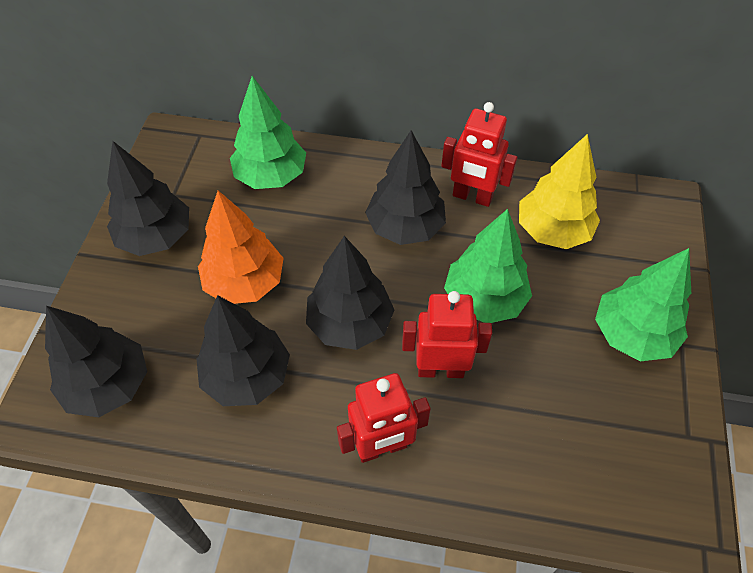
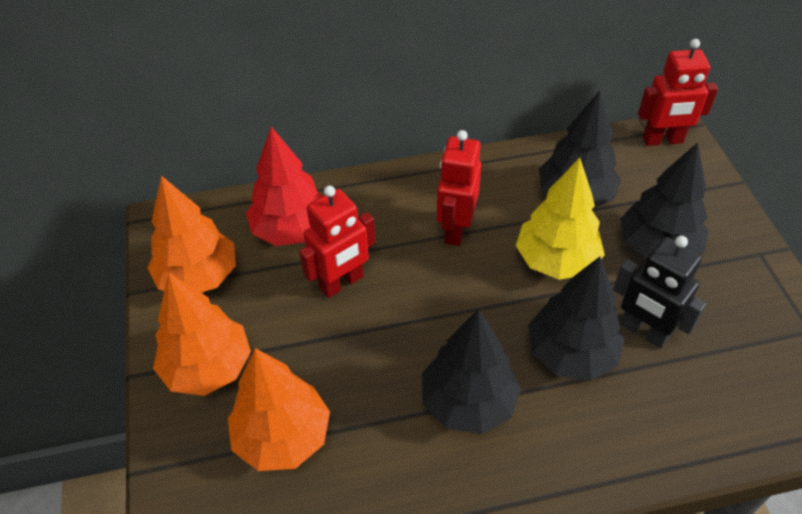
black robot: 0 -> 1
black tree: 5 -> 4
green tree: 3 -> 0
orange tree: 1 -> 3
red tree: 0 -> 1

